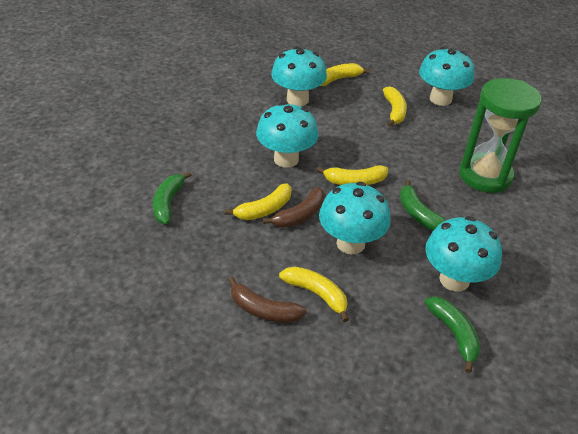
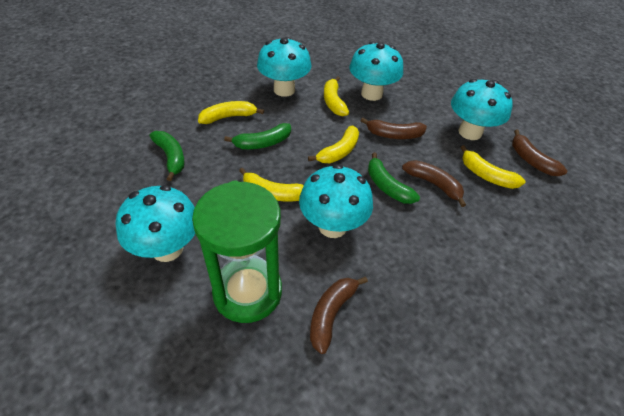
brown banana: 2 -> 4

